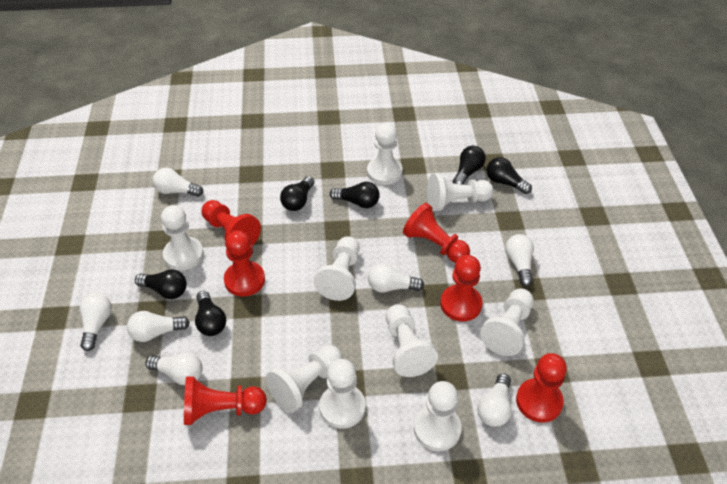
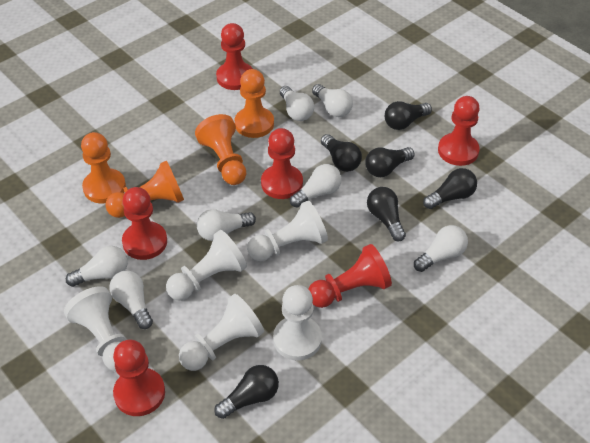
orange pawn: 0 -> 4
white pawn: 9 -> 5

